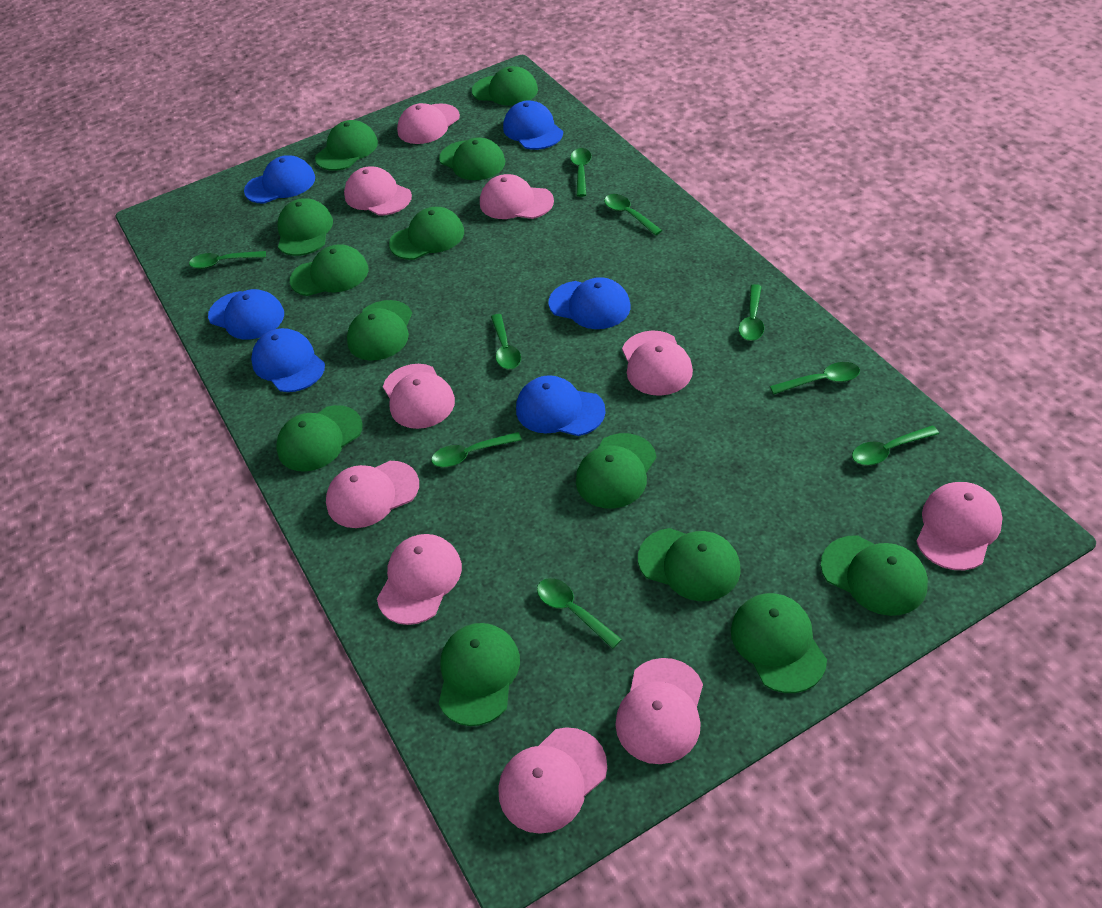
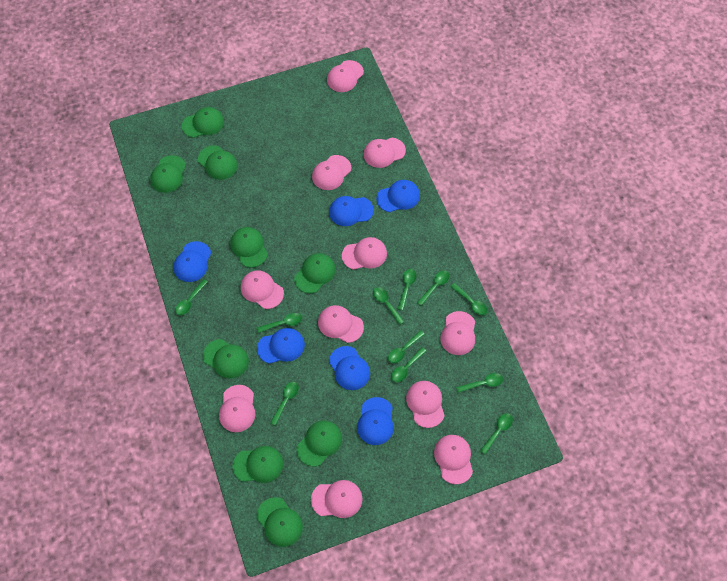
green cap: 13 -> 9
green spoon: 9 -> 11
pink cap: 10 -> 11

